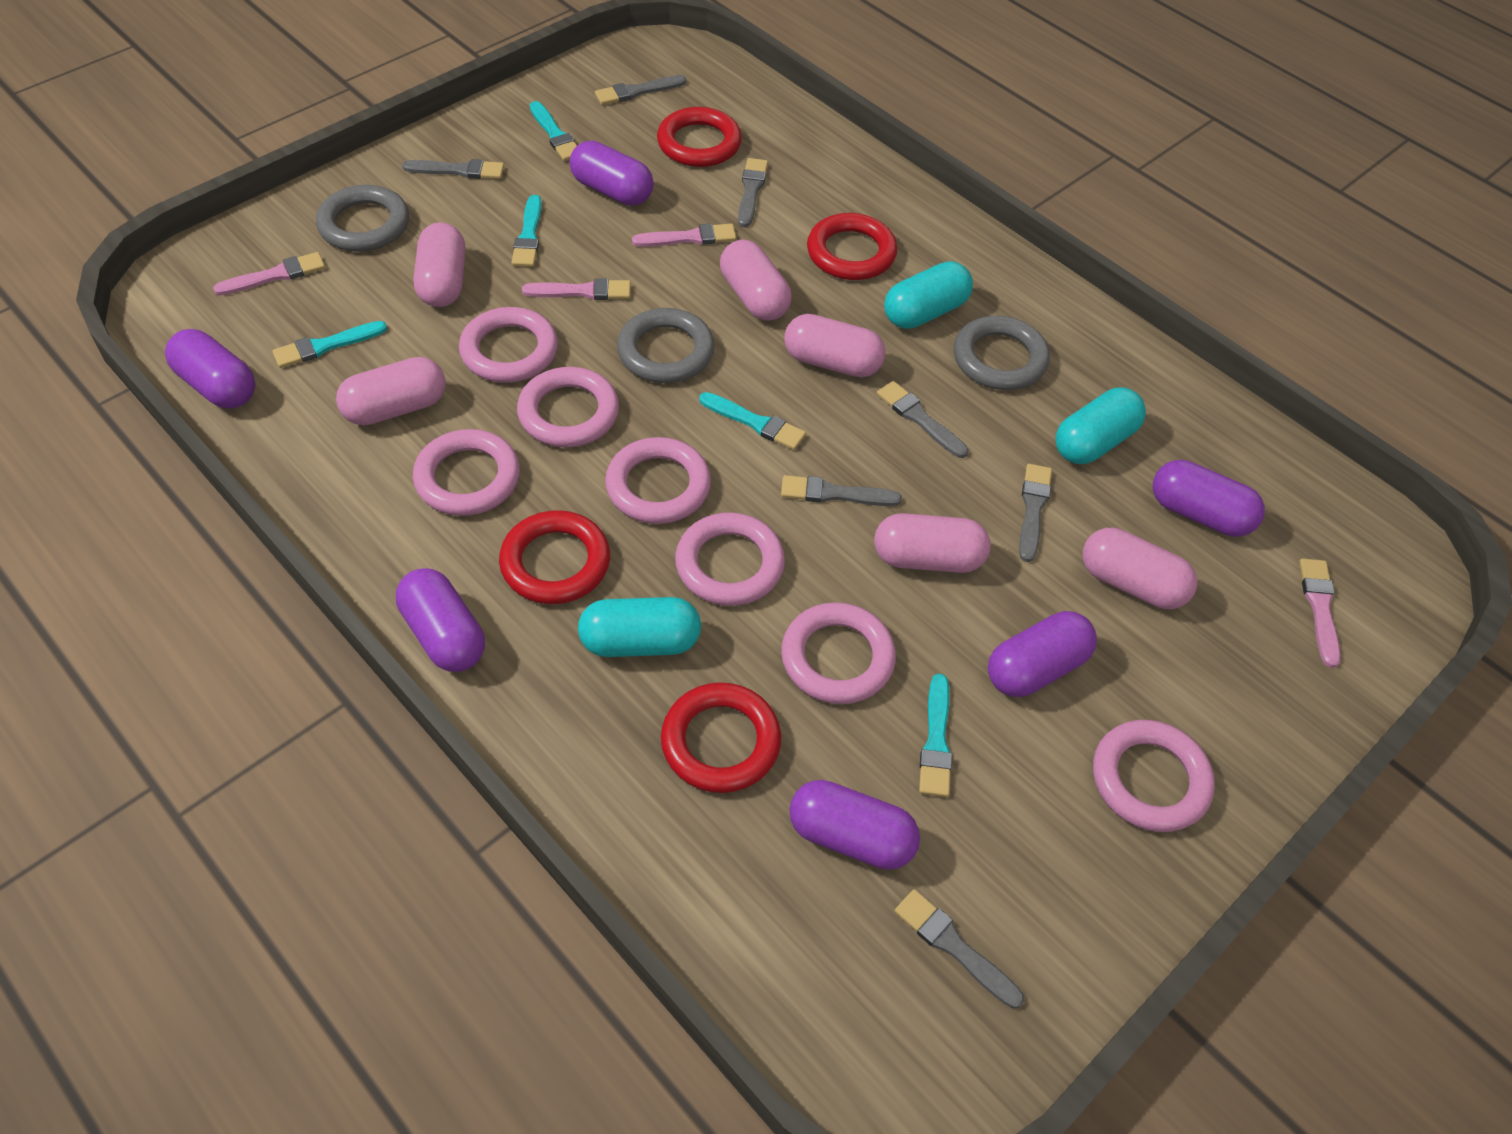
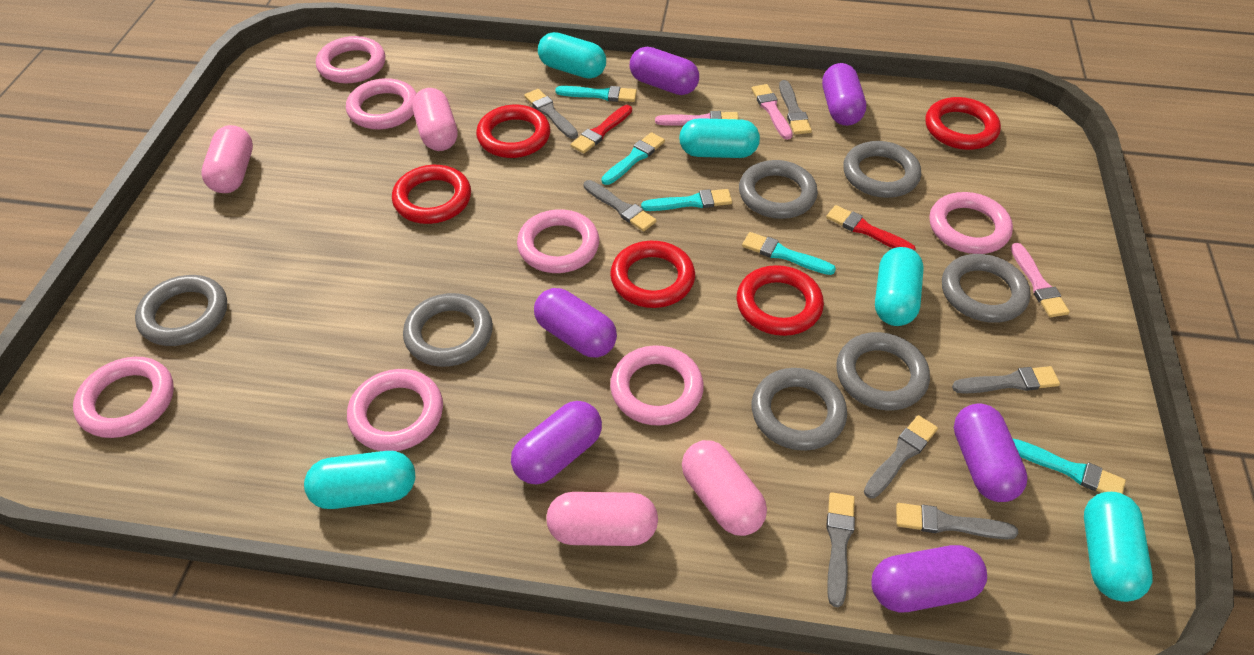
grey ring: 3 -> 7
pink brush: 4 -> 3
pink capsule: 6 -> 4
red brush: 0 -> 2
red ring: 4 -> 5
turquoise capsule: 3 -> 5

